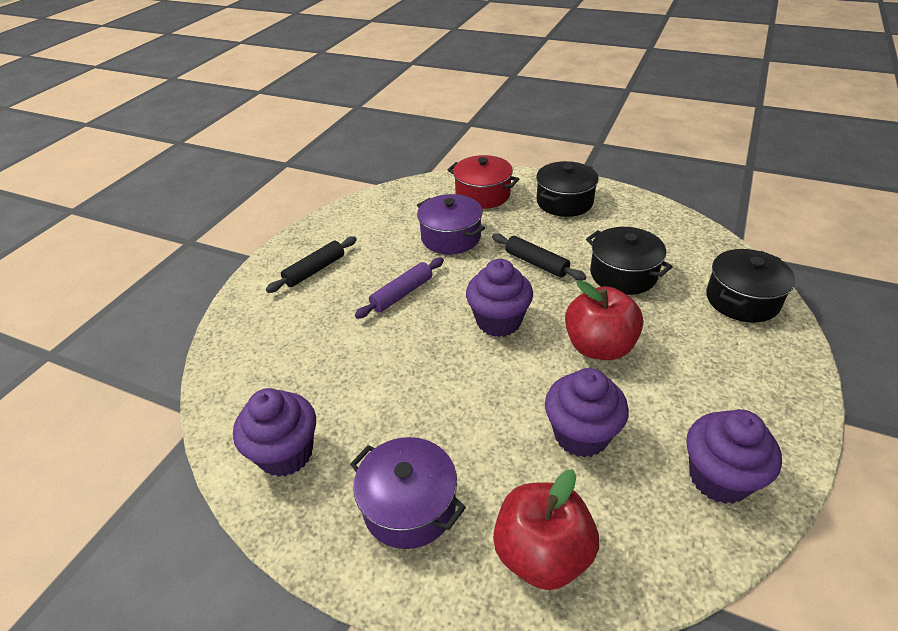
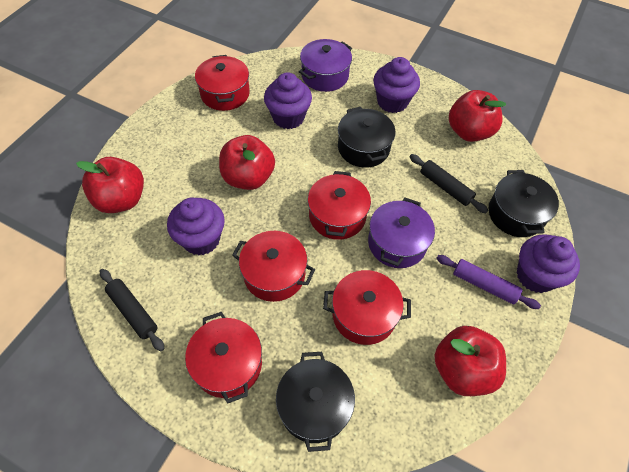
red apple: 2 -> 4
red pot: 1 -> 5

